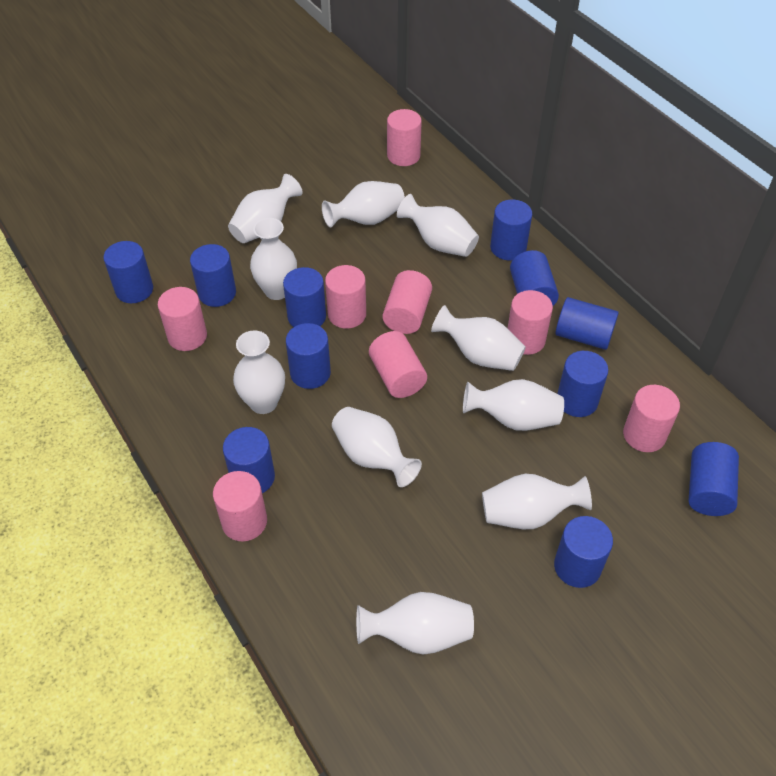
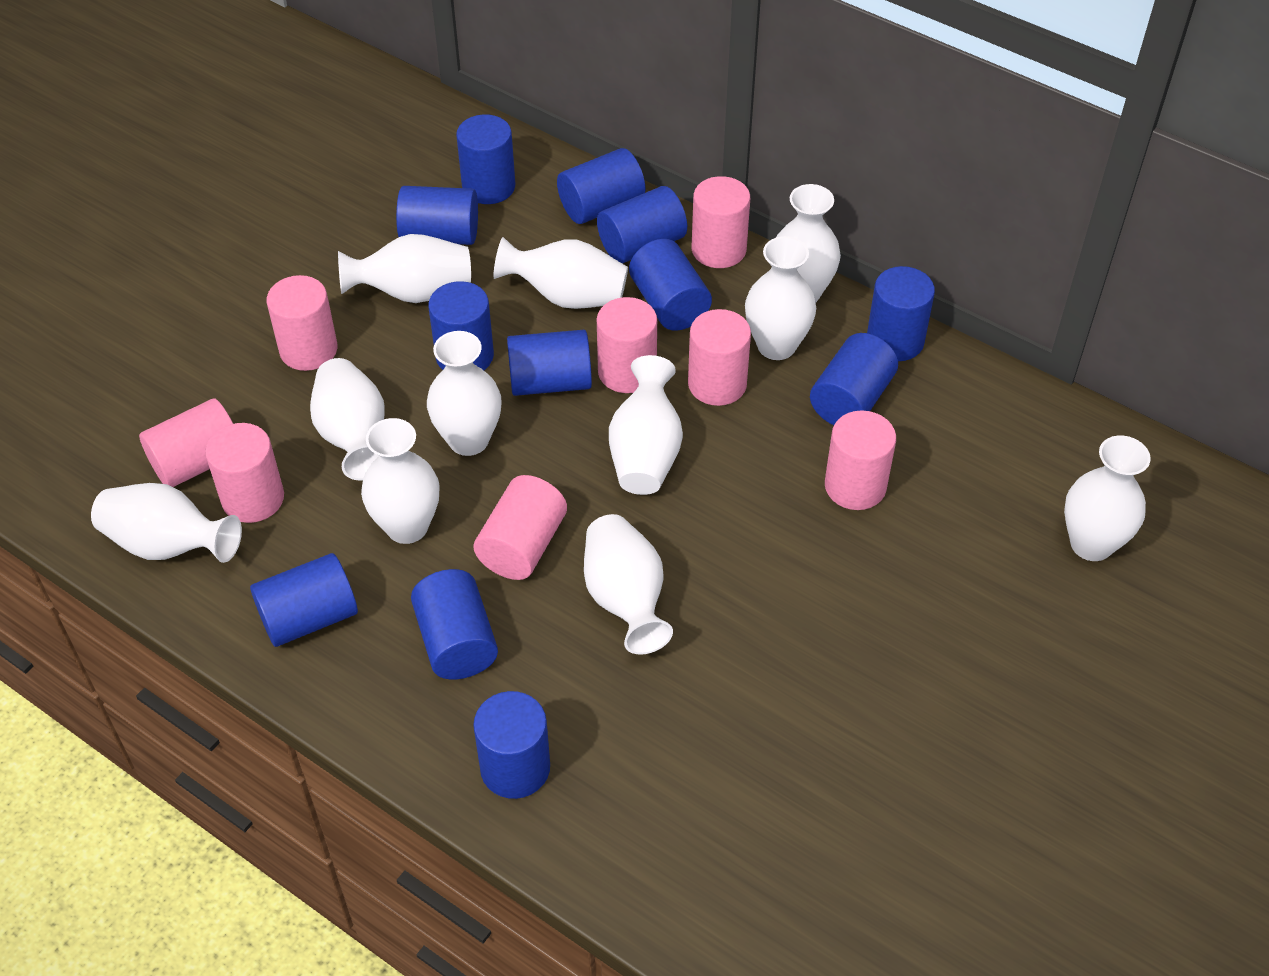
blue cylinder: 11 -> 12
white vase: 10 -> 11

